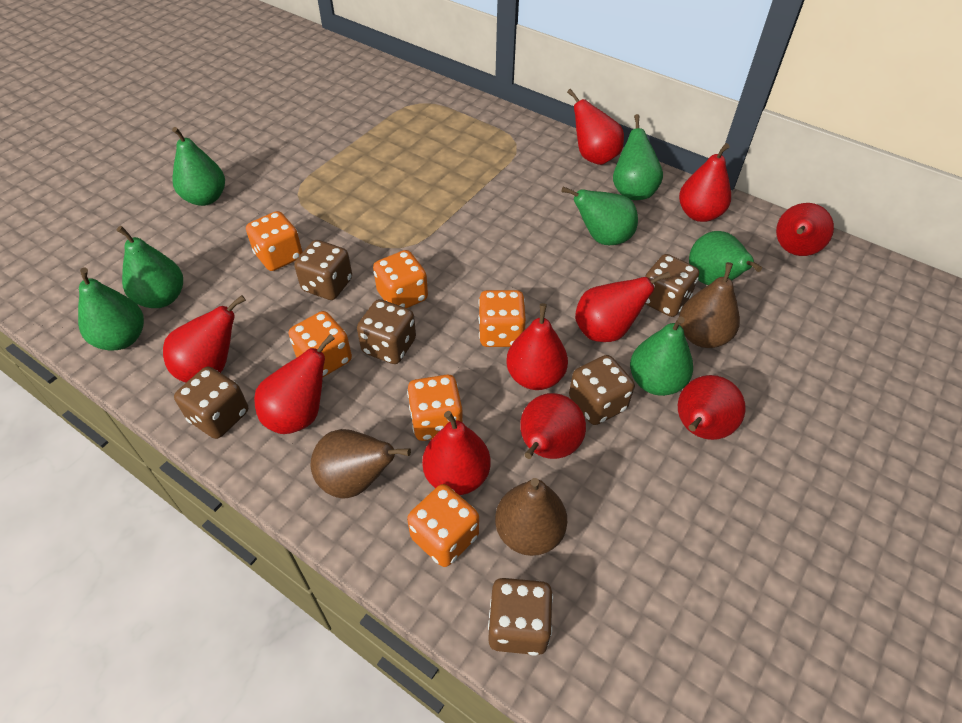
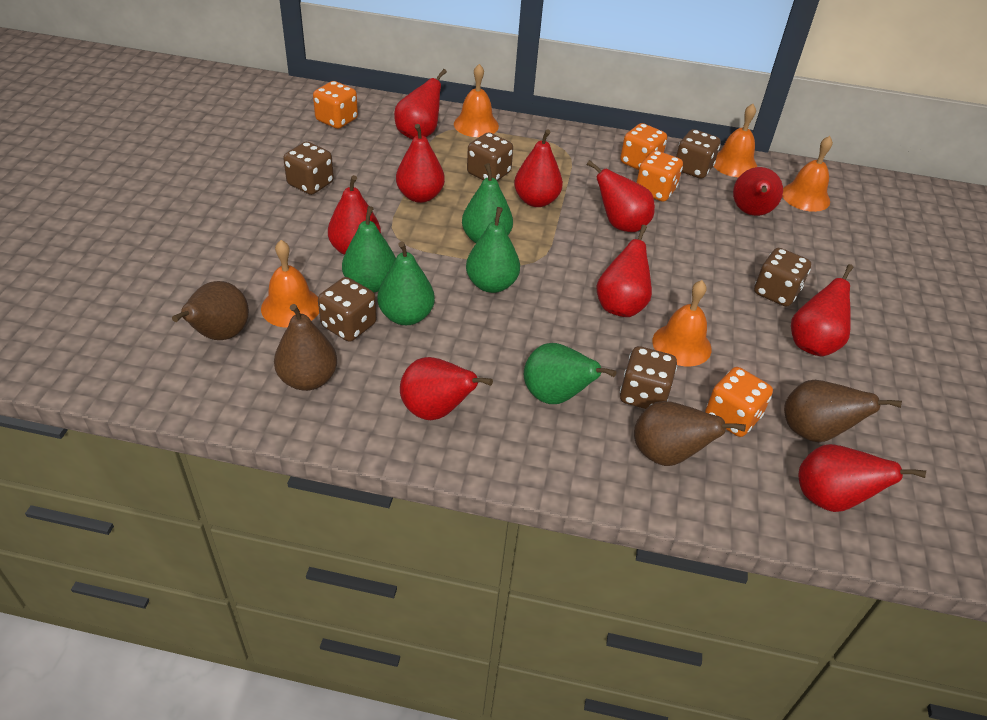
brown pear: 3 -> 4
green pear: 7 -> 5
orange bell: 0 -> 5
orange dice: 6 -> 4

